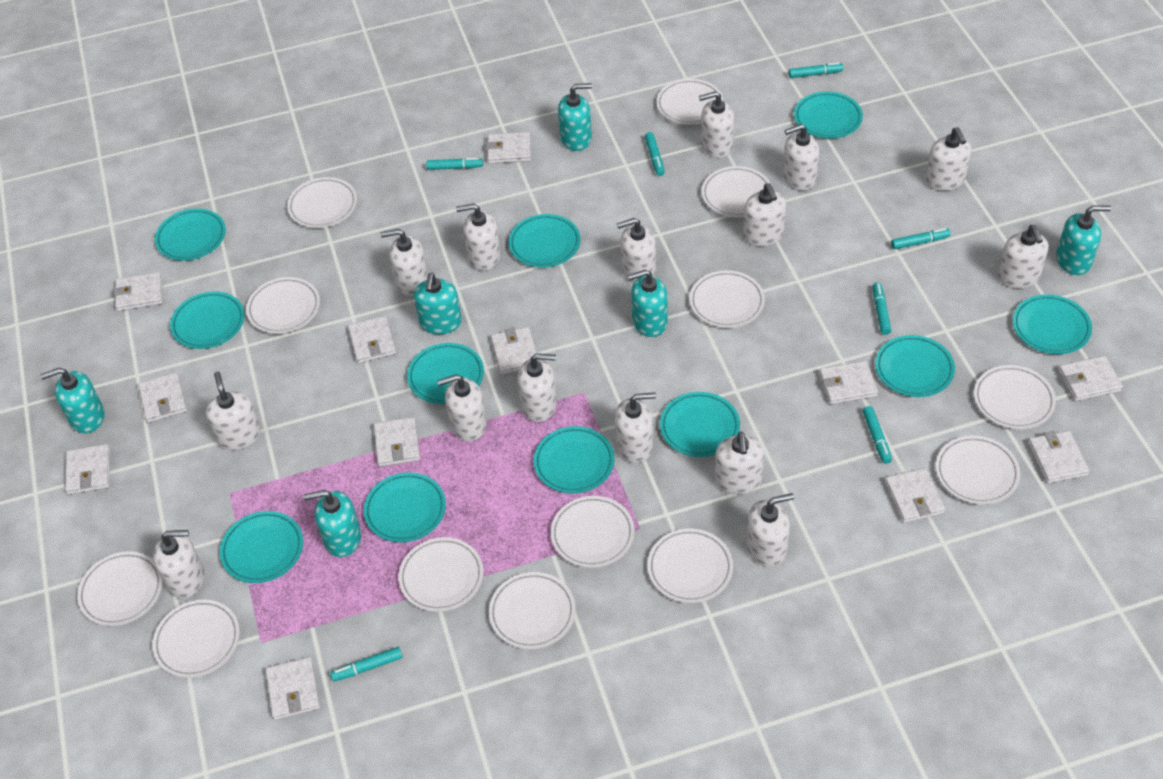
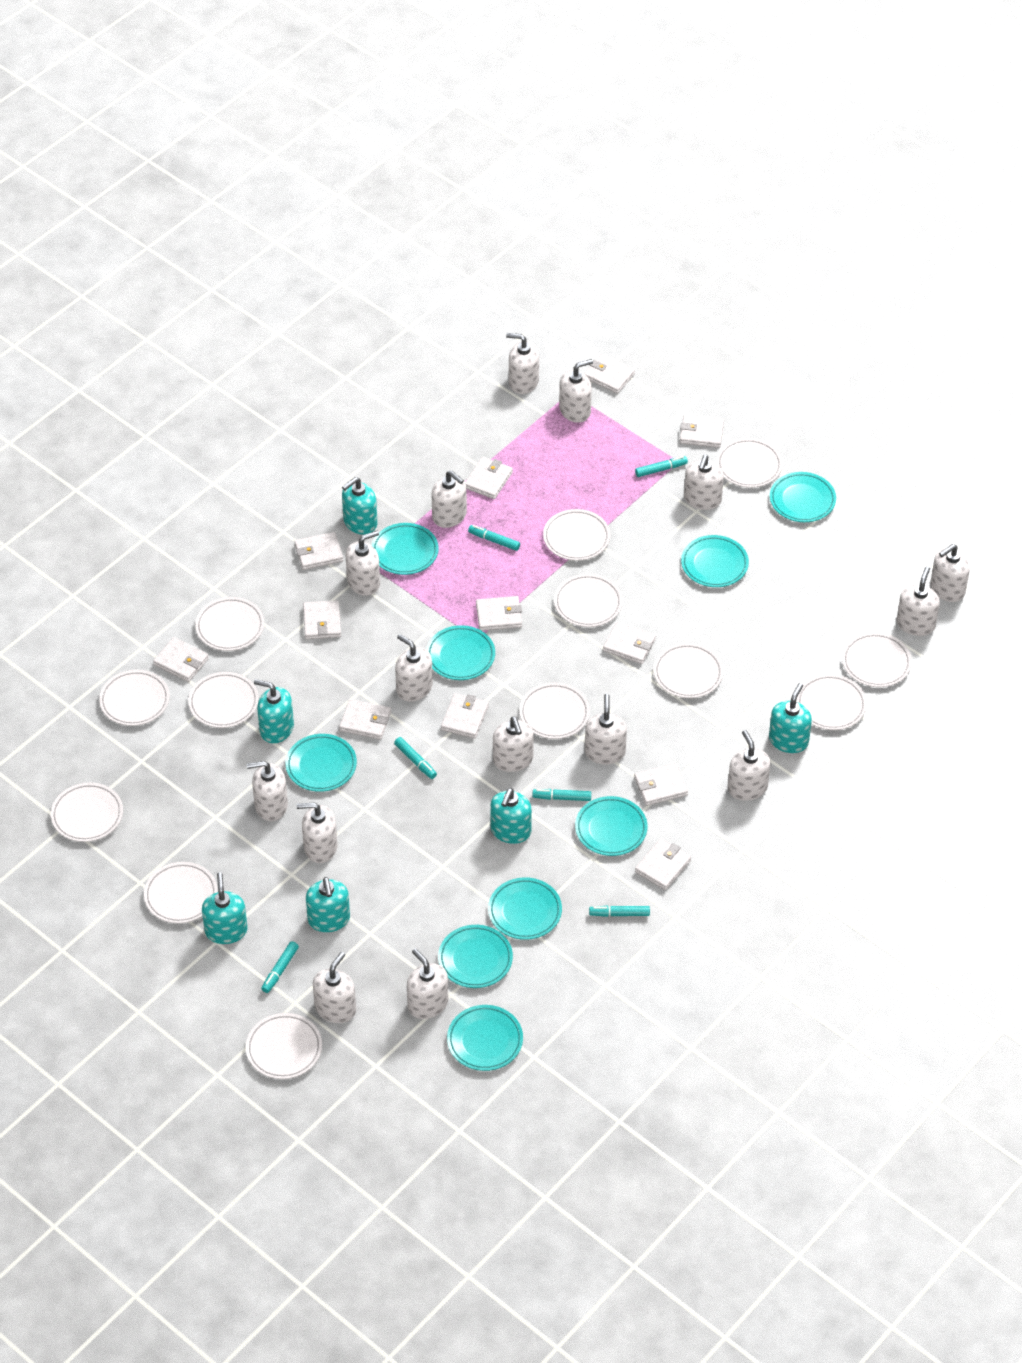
turquoise marker: 7 -> 6
turquoise plate: 11 -> 9

